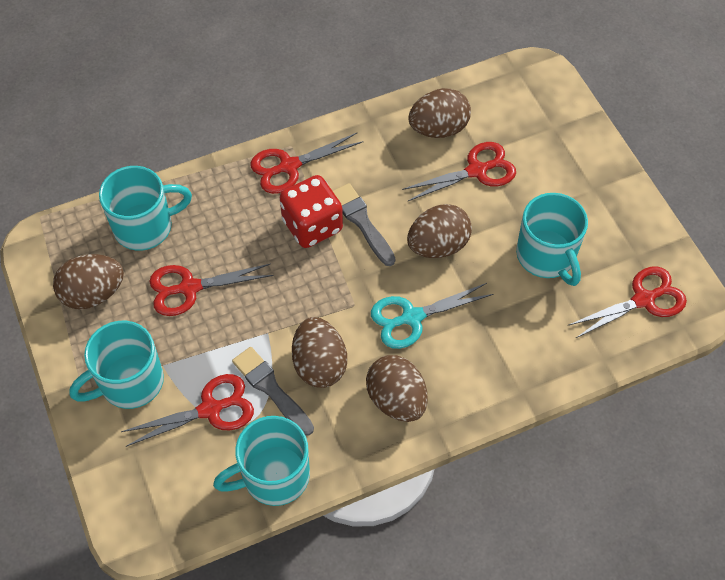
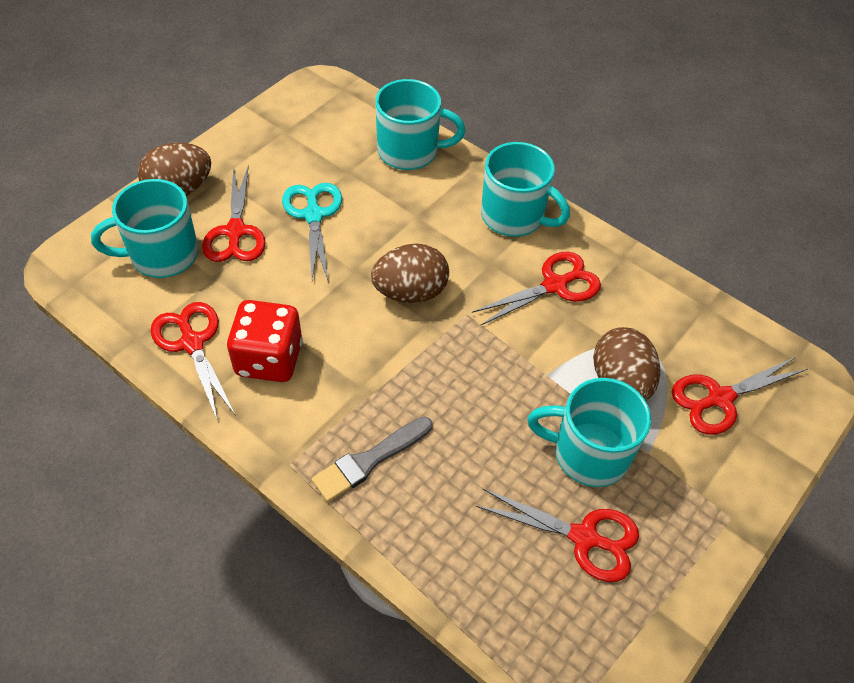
brown egg: 5 -> 3
grey brush: 2 -> 1

